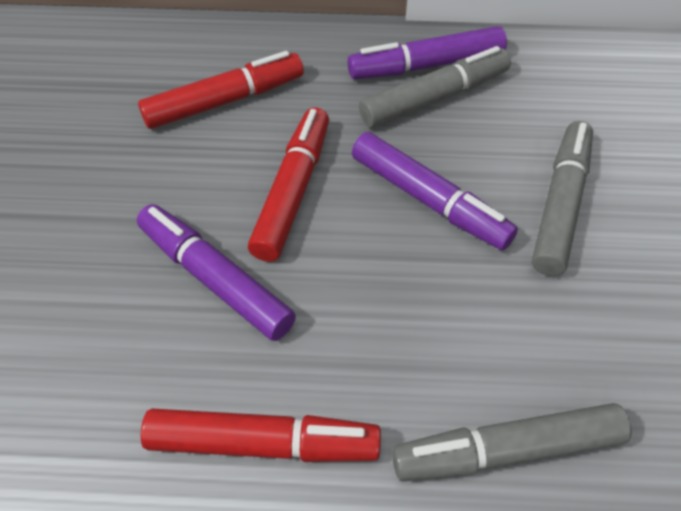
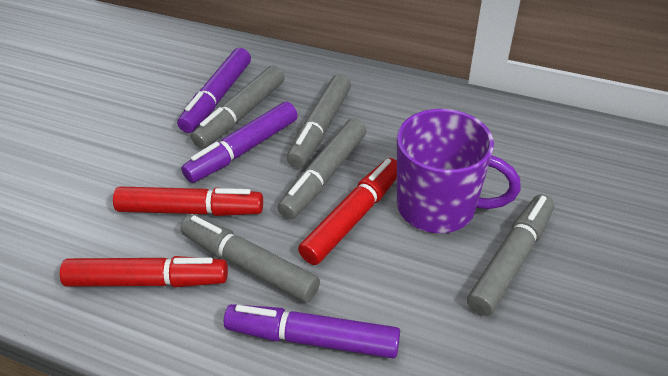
grey marker: 3 -> 5
purple mug: 0 -> 1

